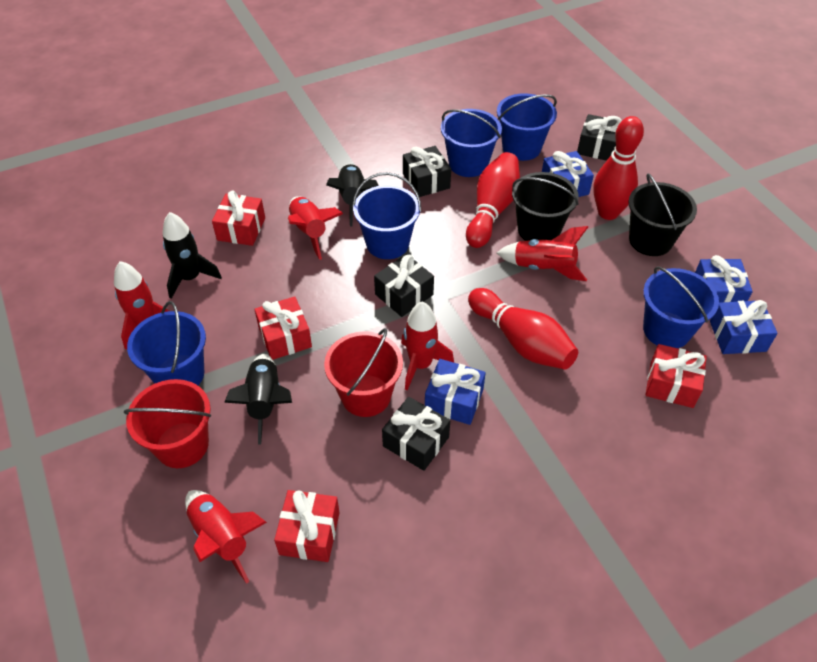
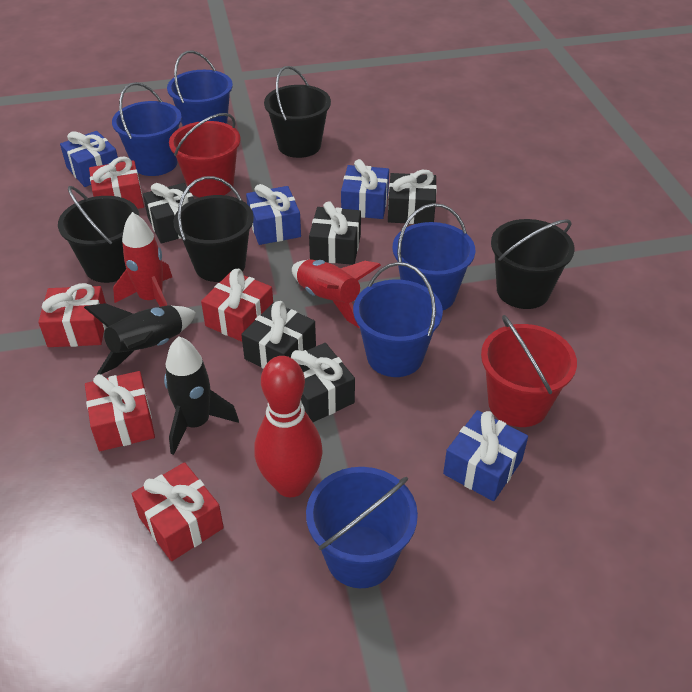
black bucket: 2 -> 4
black gift: 4 -> 5
black rocket: 3 -> 2
red bowling pin: 3 -> 1
red gift: 4 -> 5
red rocket: 5 -> 2

